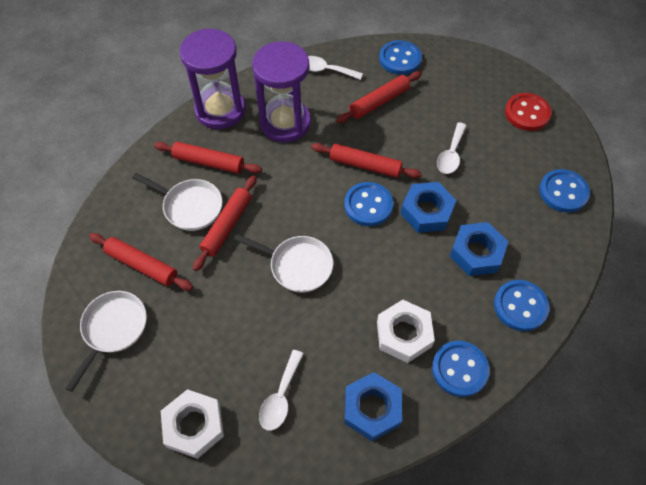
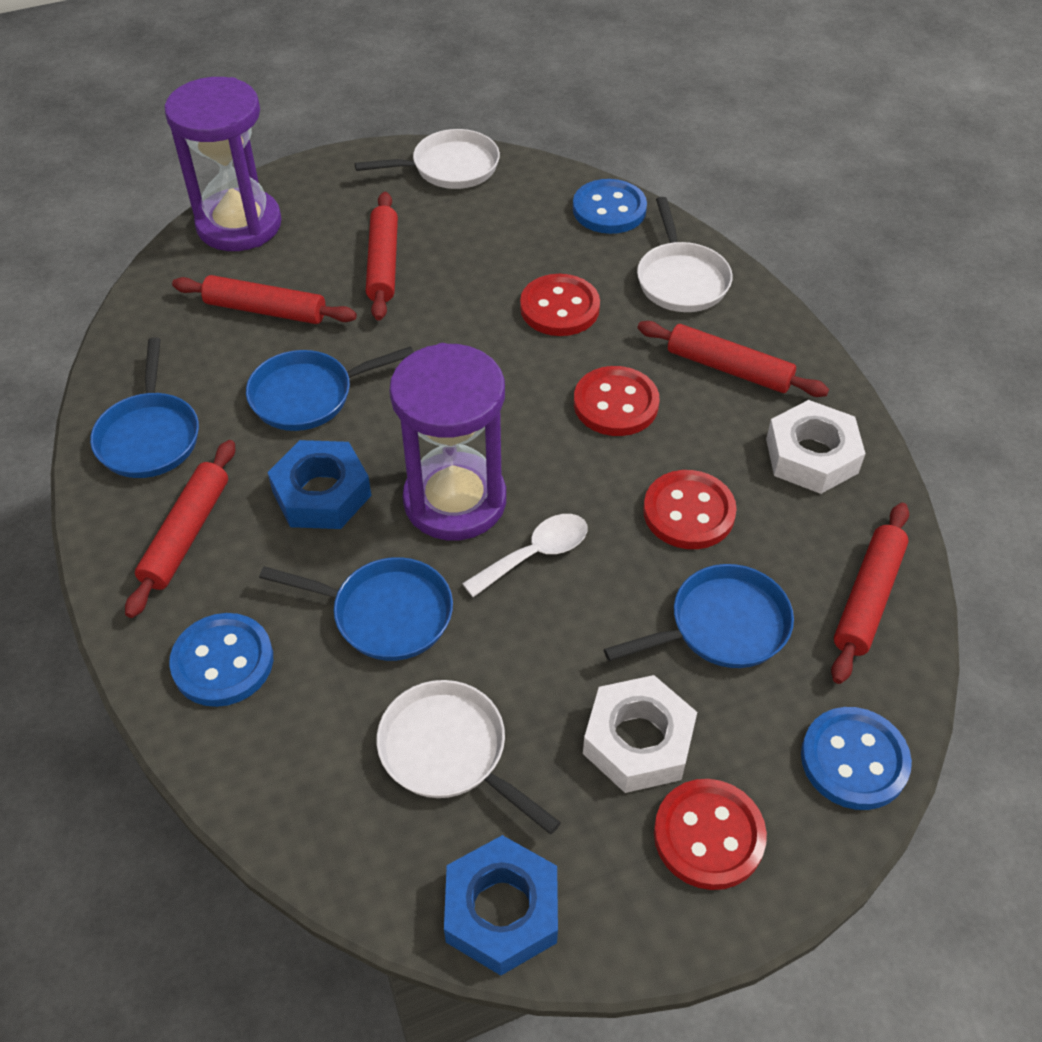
blue button: 5 -> 3
blue nut: 3 -> 2
blue pan: 0 -> 4
red button: 1 -> 4
white spoon: 3 -> 1

